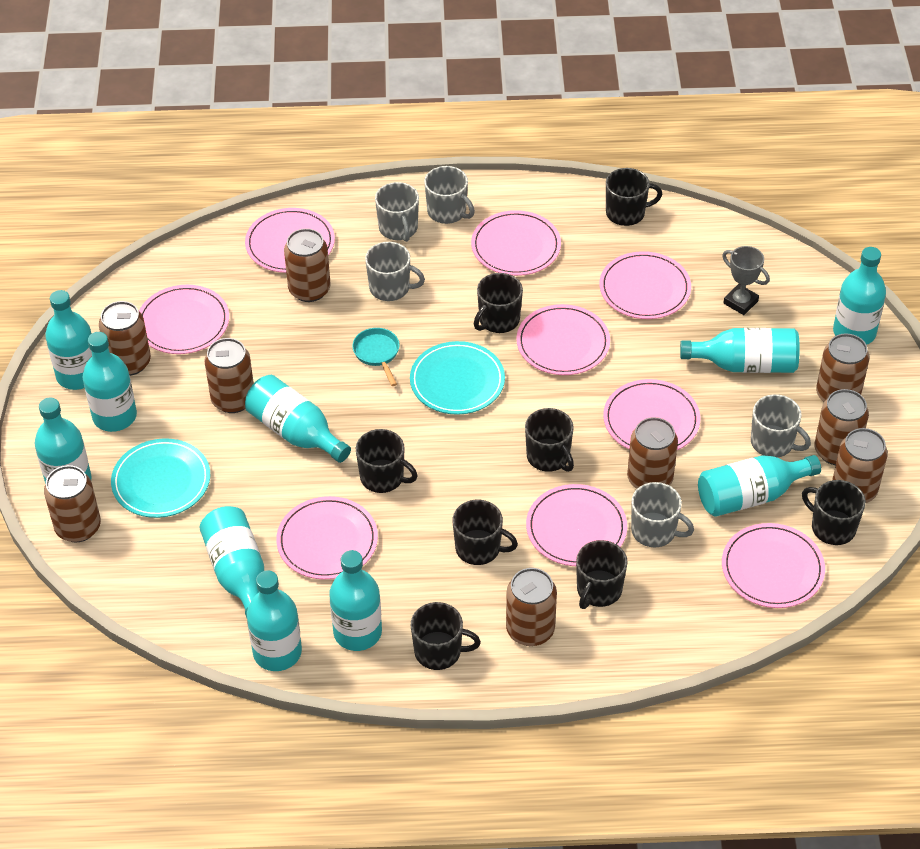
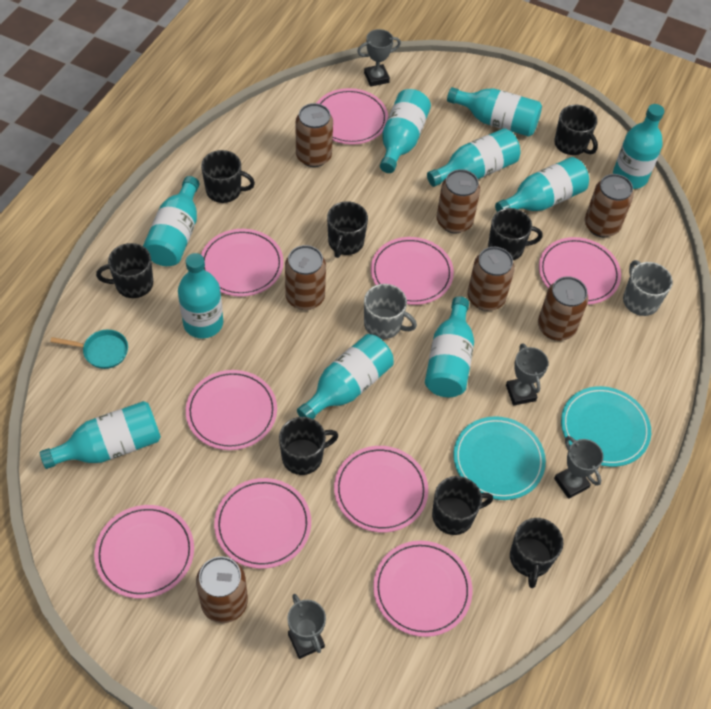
brown can: 9 -> 7
grey mug: 5 -> 2
grey trophy: 1 -> 4

